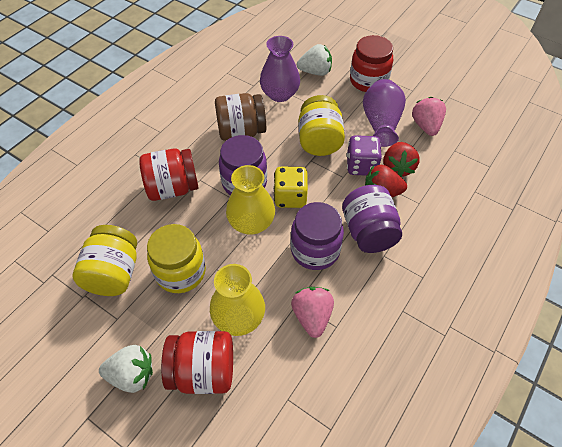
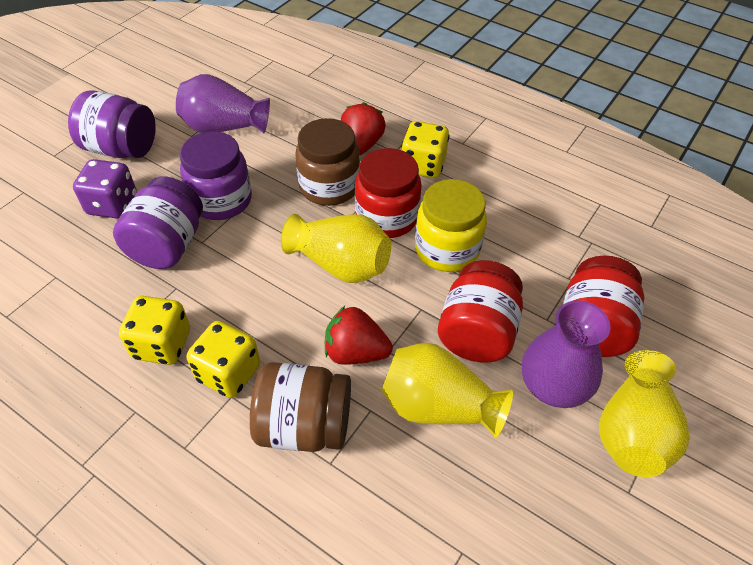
brown jar: 1 -> 2
pink strawberry: 2 -> 0
white strawberry: 2 -> 0
yellow dice: 1 -> 3
yellow jar: 3 -> 1
yellow vase: 2 -> 3

